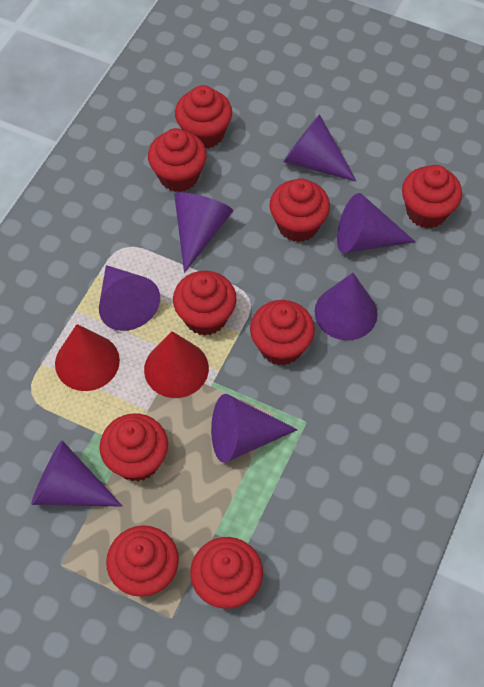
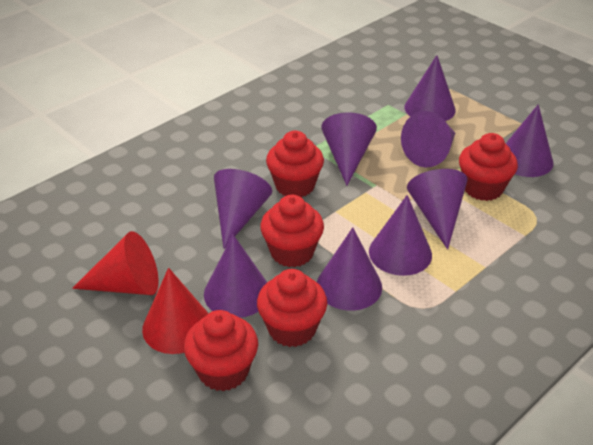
purple cone: 7 -> 9
red cupcake: 9 -> 5

